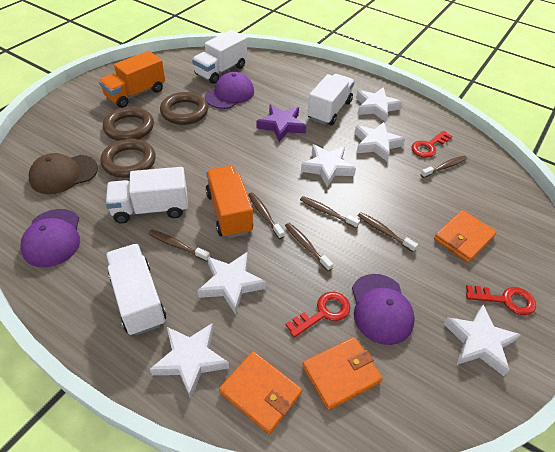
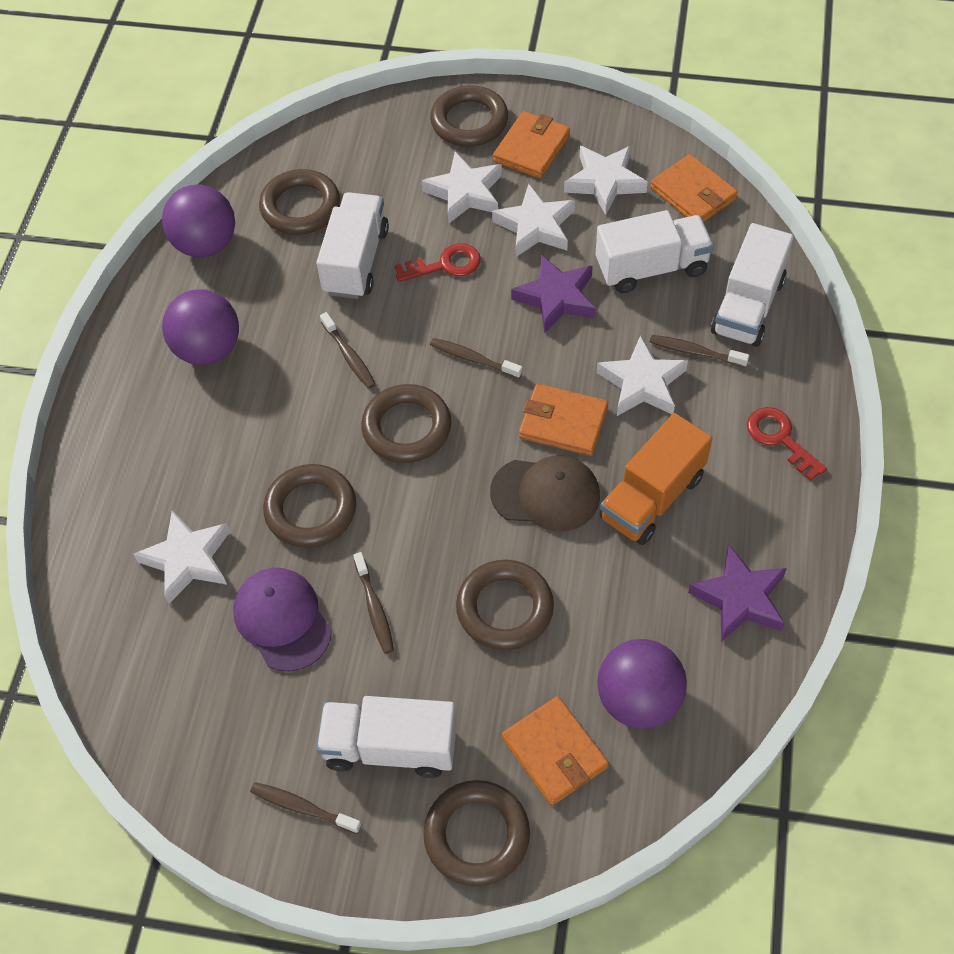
brown ring: 3 -> 6
brown toothbrush: 6 -> 5
orange truck: 2 -> 1
orange wallet: 3 -> 4
purple ball: 0 -> 3
purple cap: 3 -> 1
purple star: 1 -> 2
red key: 3 -> 2
white star: 6 -> 5

